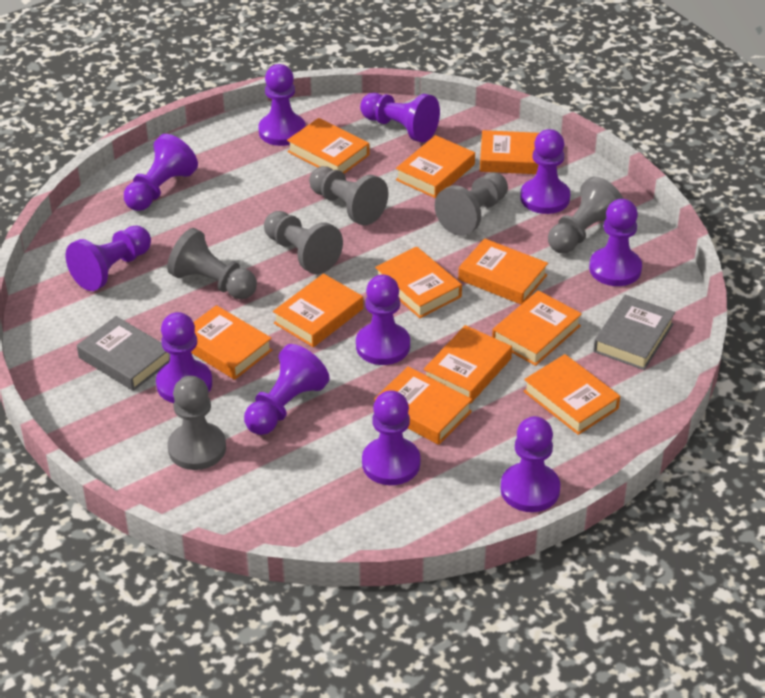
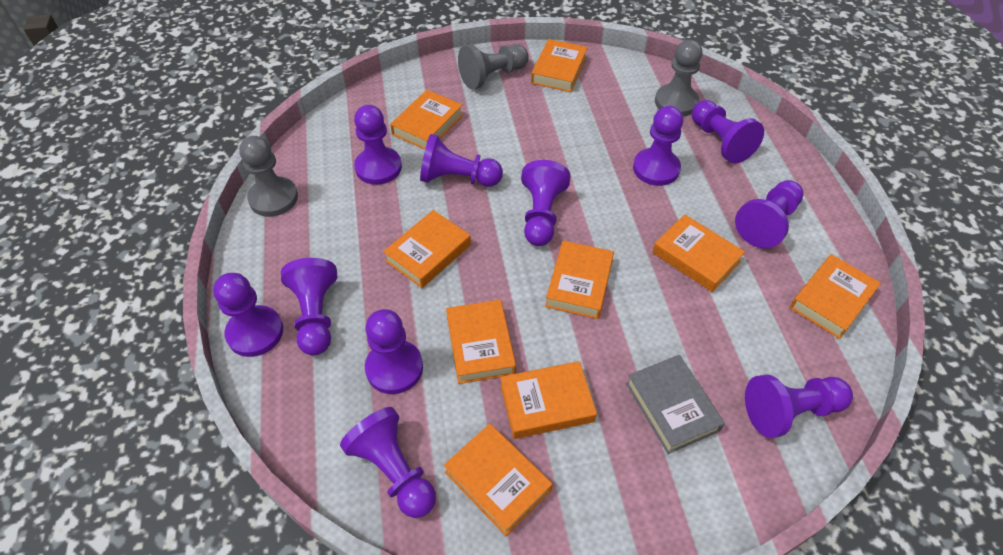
grey book: 2 -> 1
grey pawn: 6 -> 3
orange book: 11 -> 9

